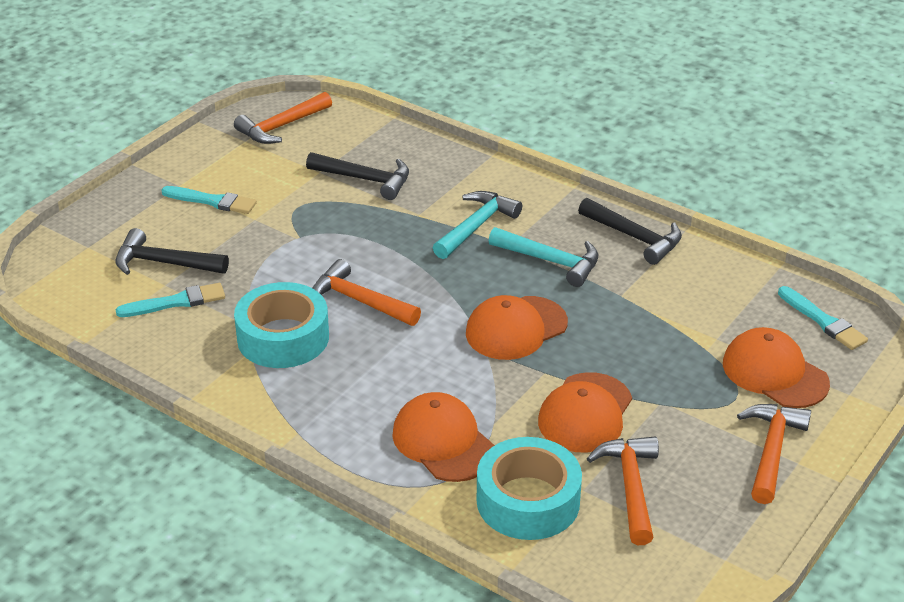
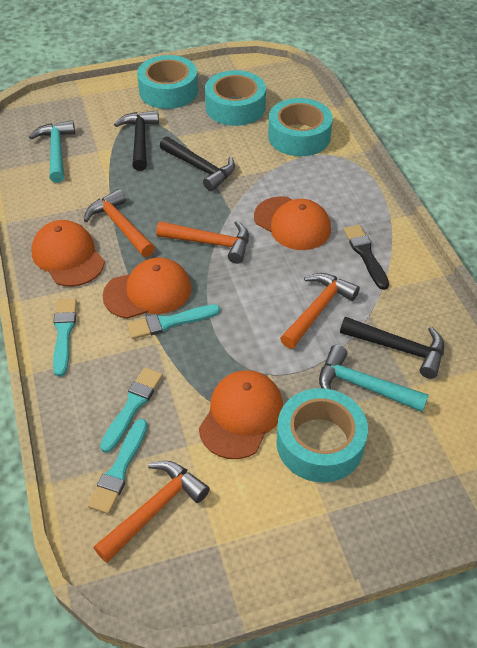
black brush: 0 -> 1
turquoise brush: 3 -> 4
turquoise tape: 2 -> 4

